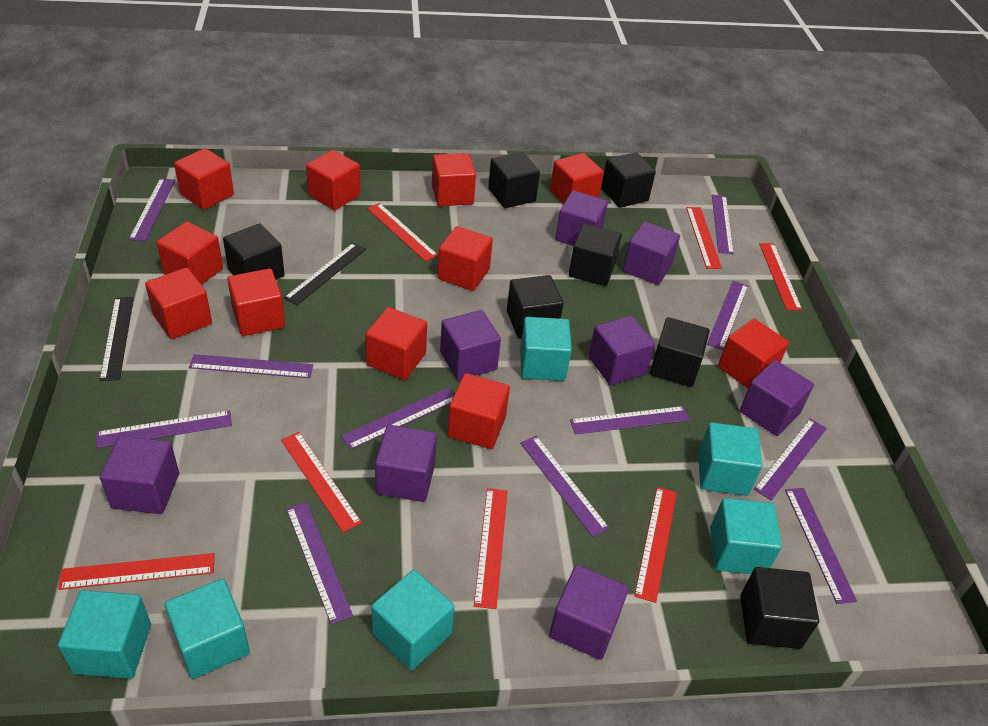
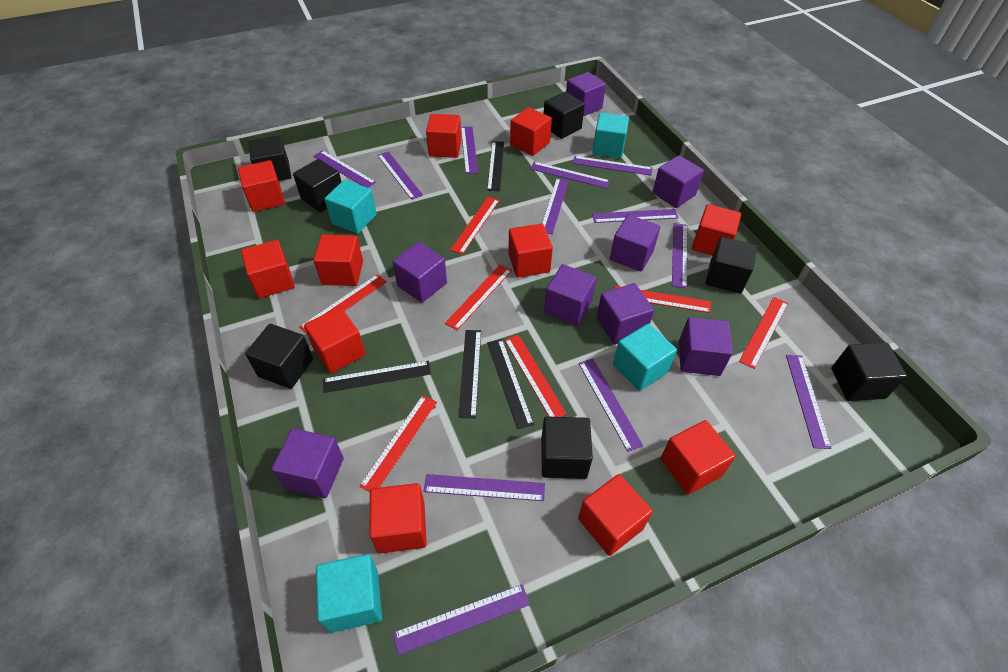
black ruler: 2 -> 4
purple ruler: 11 -> 12
turquoise cube: 6 -> 4

